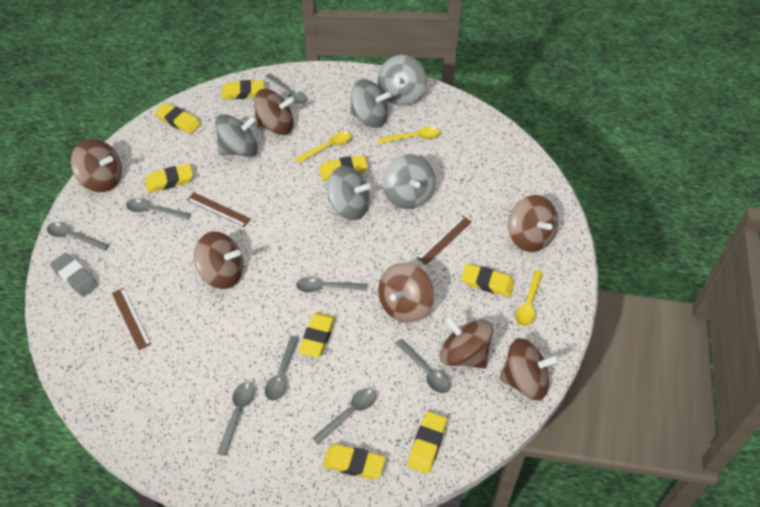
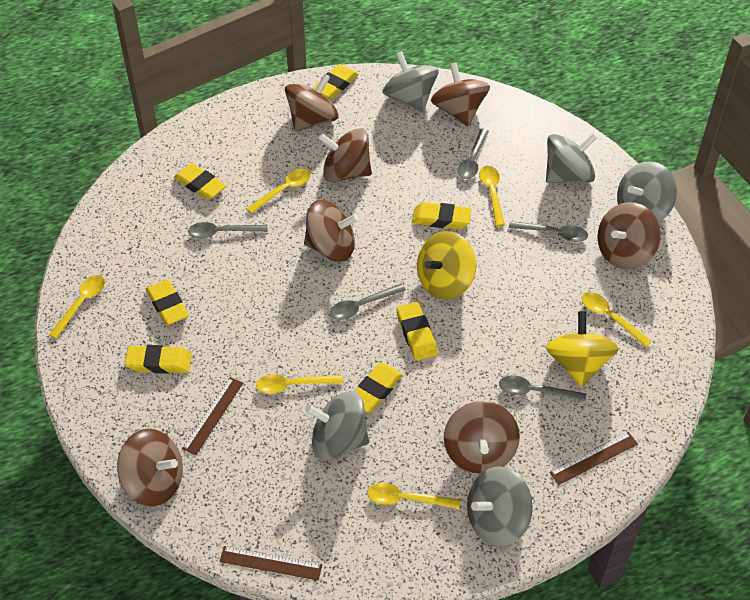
grey eraser: 1 -> 0
grey spoon: 8 -> 5
yellow eraser: 8 -> 7
yellow spinning top: 0 -> 2
yellow spoon: 3 -> 6

